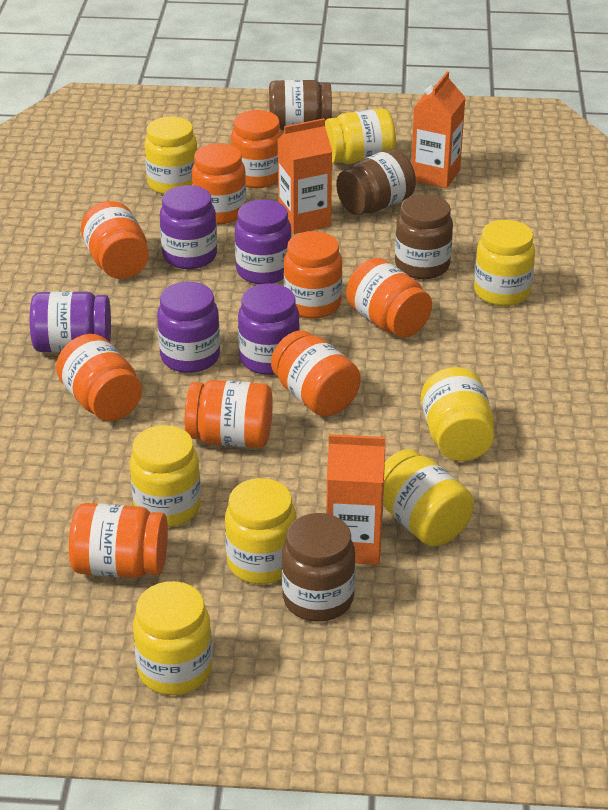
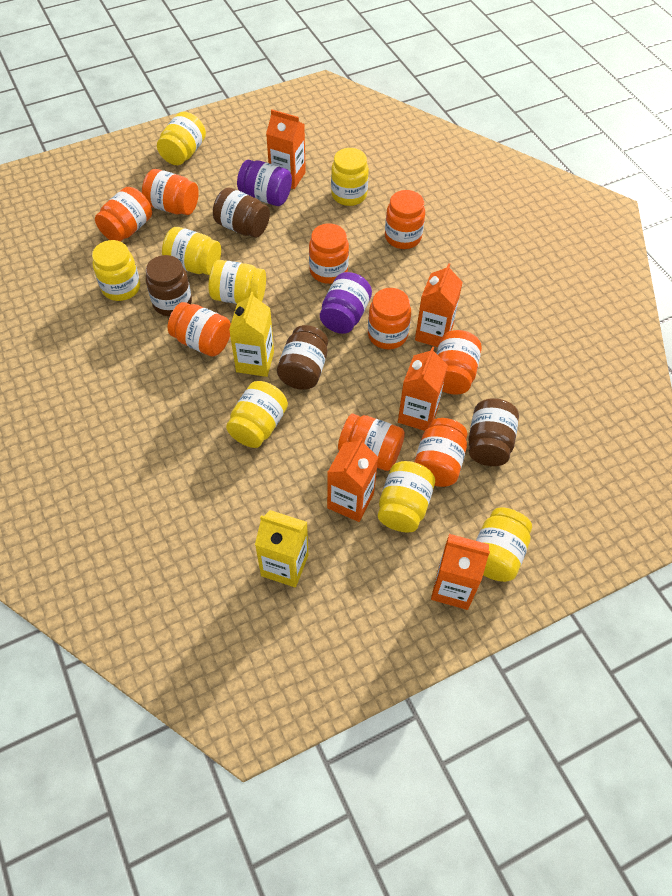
orange carton: 3 -> 5
purple jar: 5 -> 2
yellow carton: 0 -> 2

